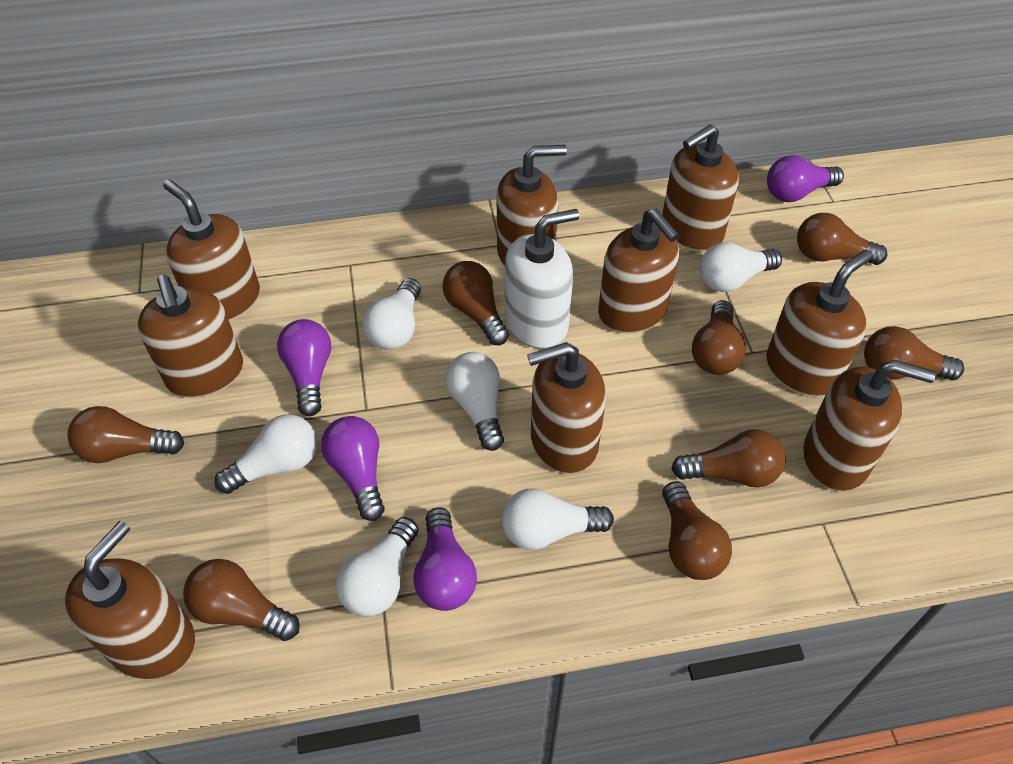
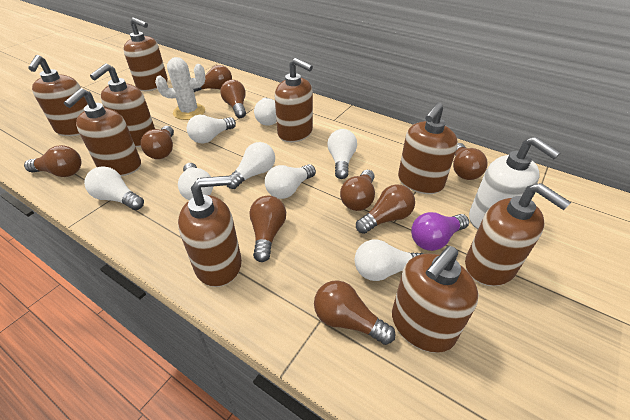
brown light bulb: 8 -> 9
purple light bulb: 4 -> 1
white cactus: 0 -> 1
white light bulb: 6 -> 8

